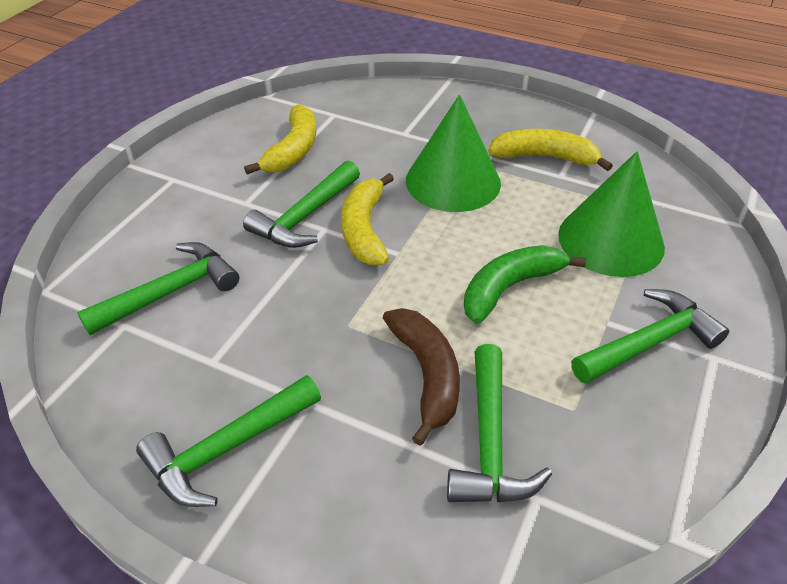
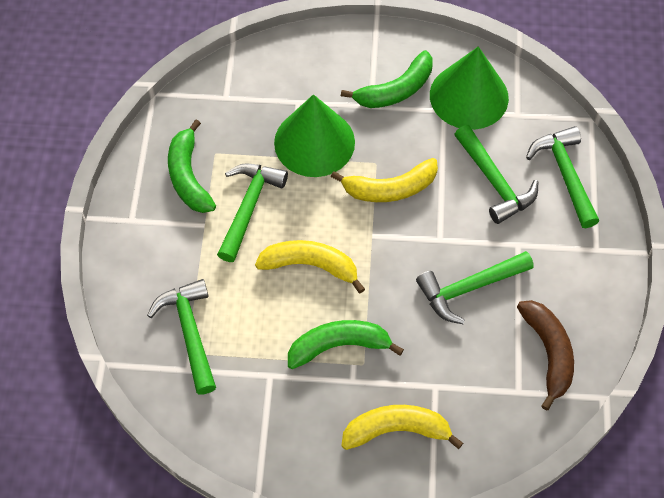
green banana: 1 -> 3

